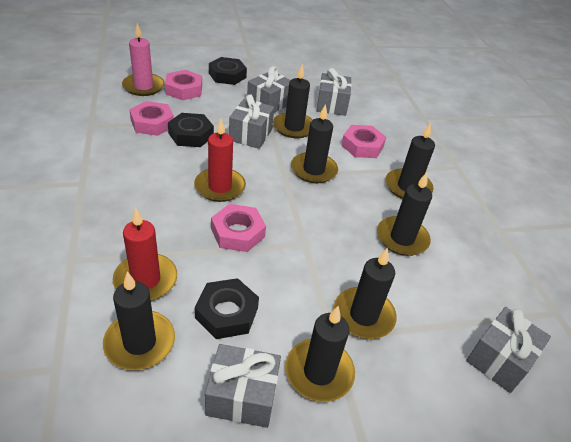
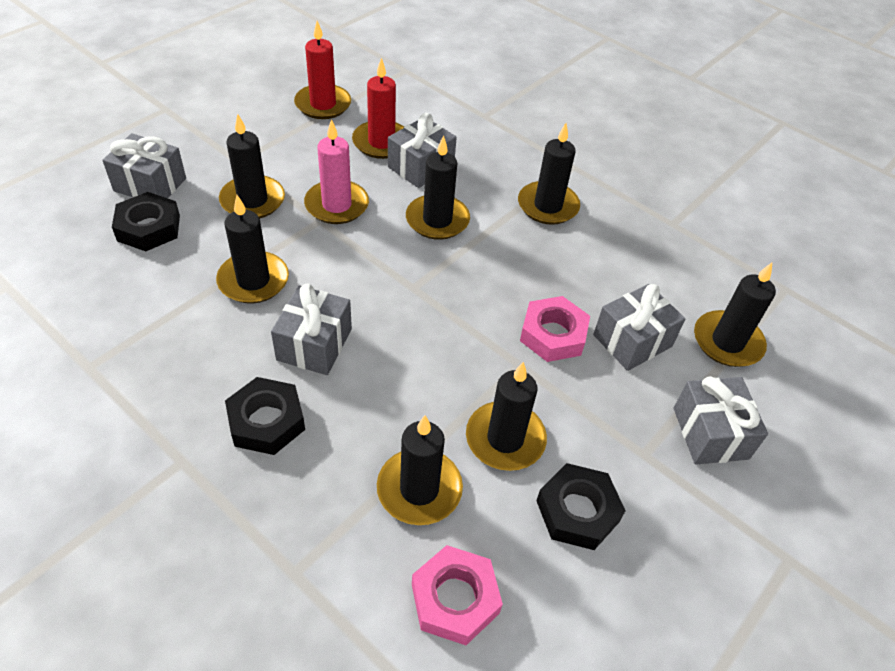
pink nut: 4 -> 2

